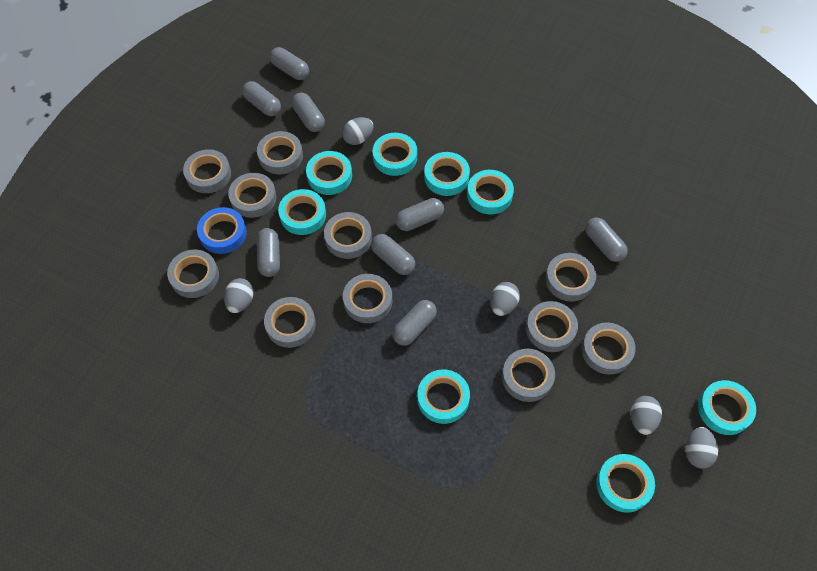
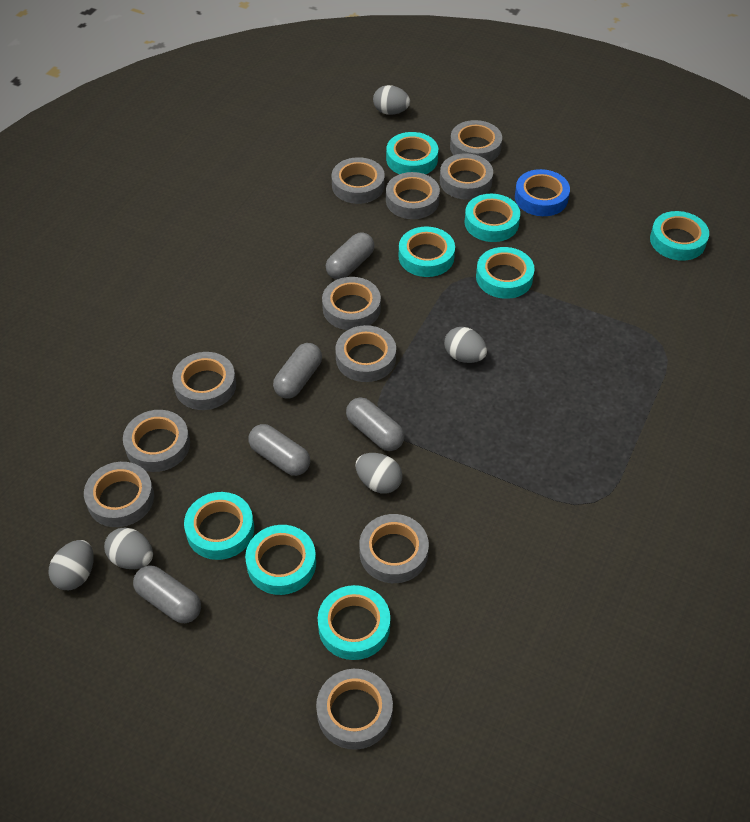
grey capsule: 8 -> 5

